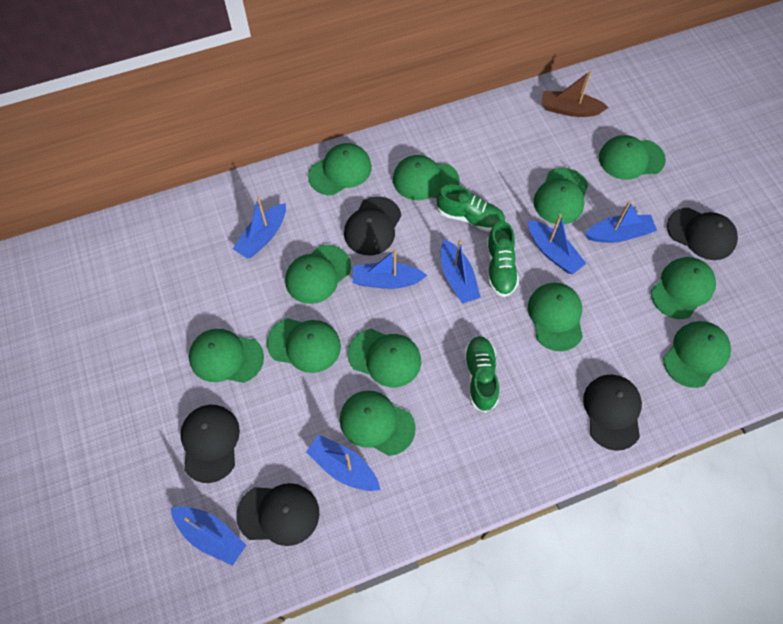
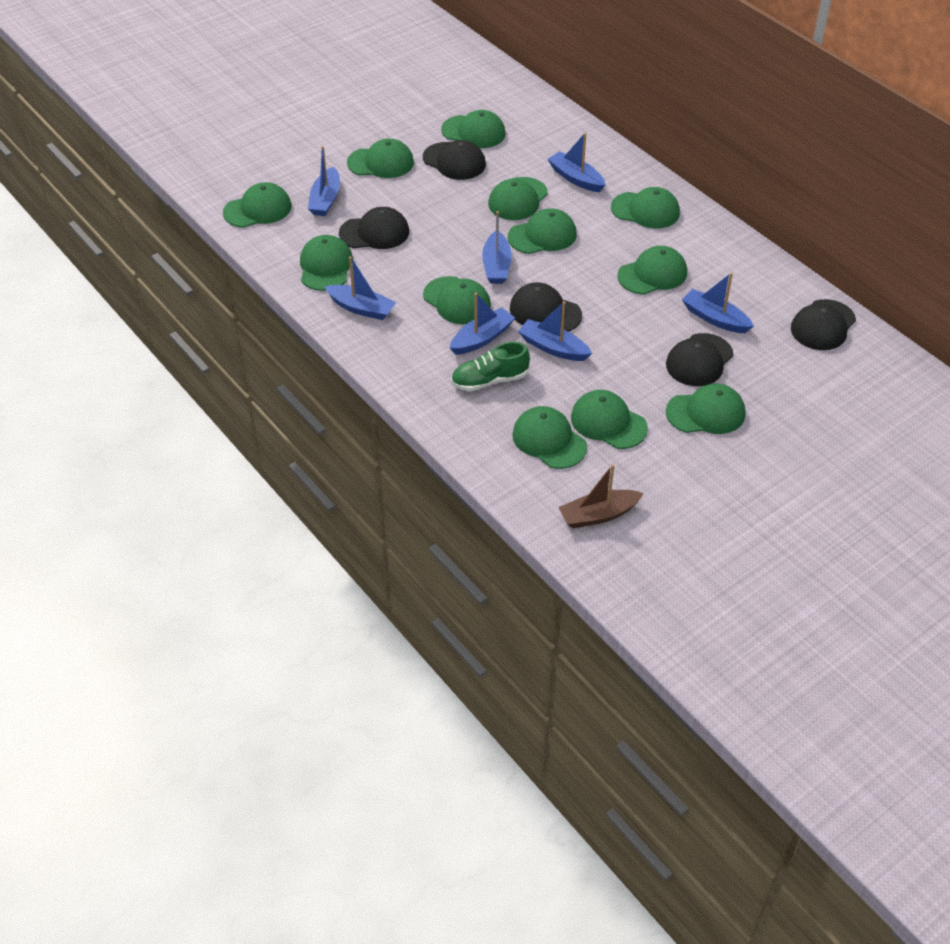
green shoe: 3 -> 1

